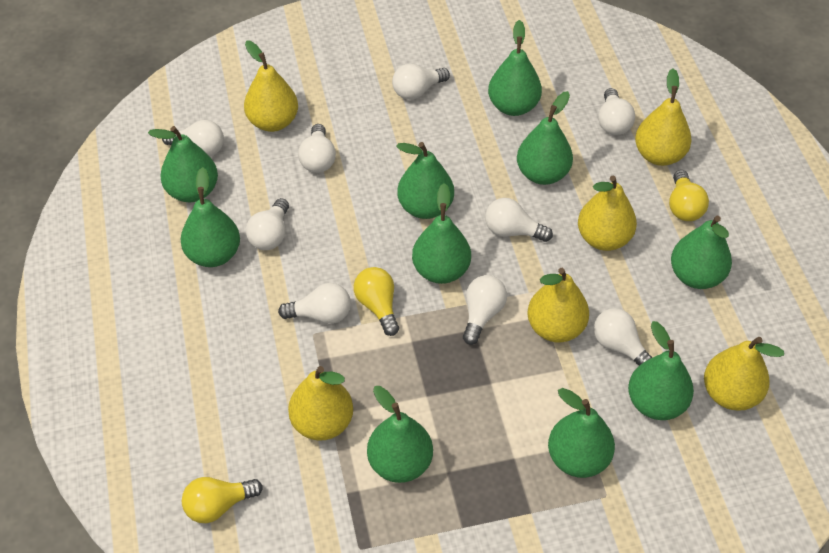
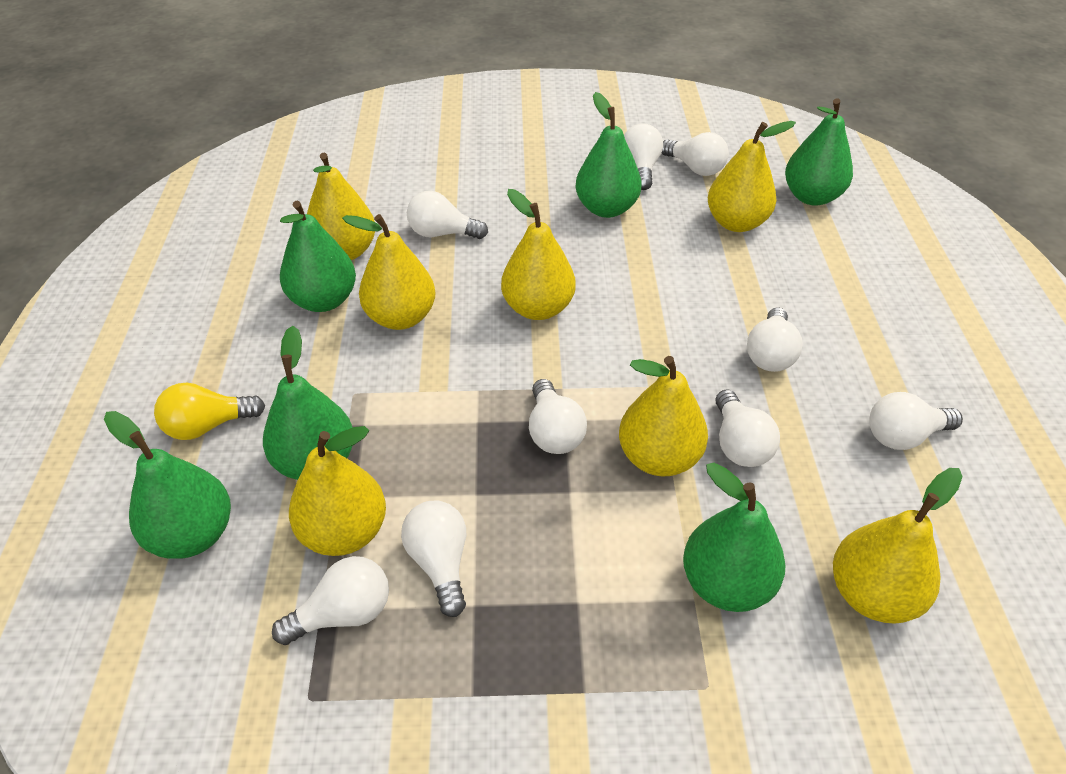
green pear: 10 -> 6
yellow light bulb: 3 -> 1
yellow pear: 6 -> 7

